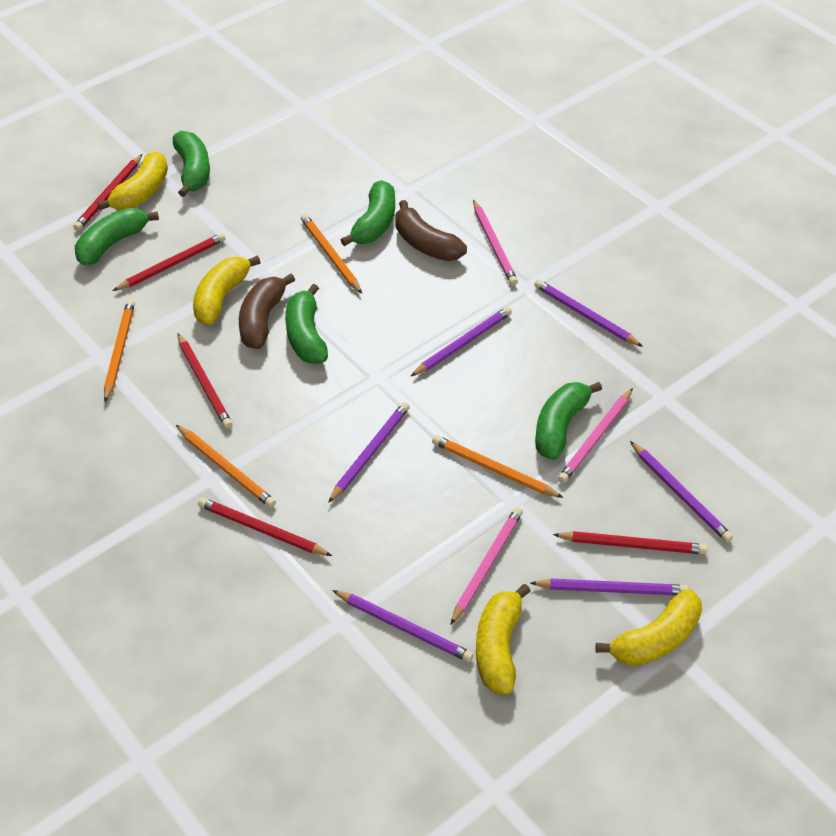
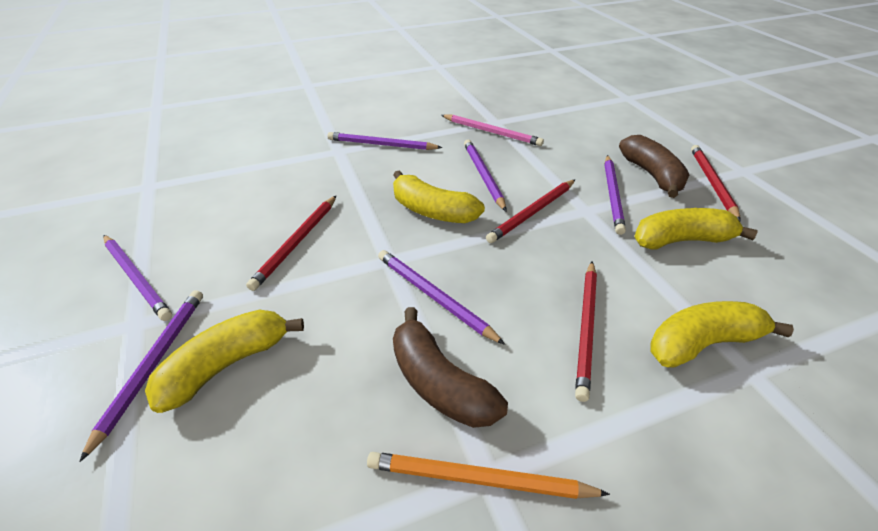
green banana: 5 -> 0
orange pencil: 4 -> 1
pink pencil: 3 -> 1
red pencil: 5 -> 4

